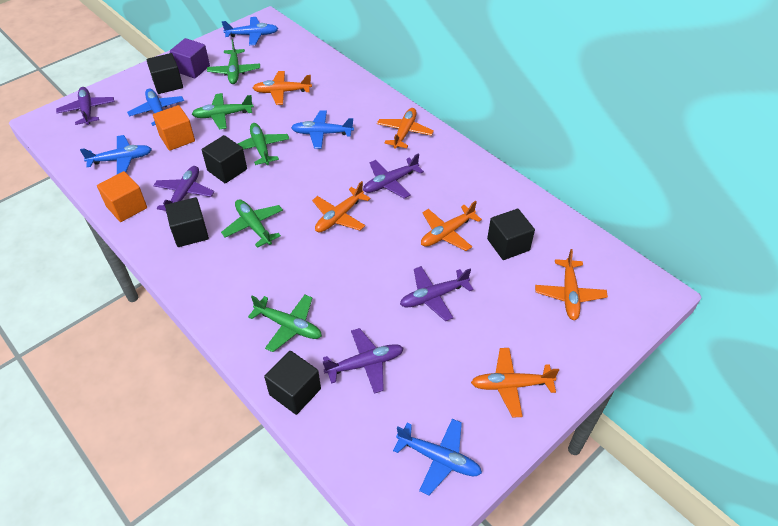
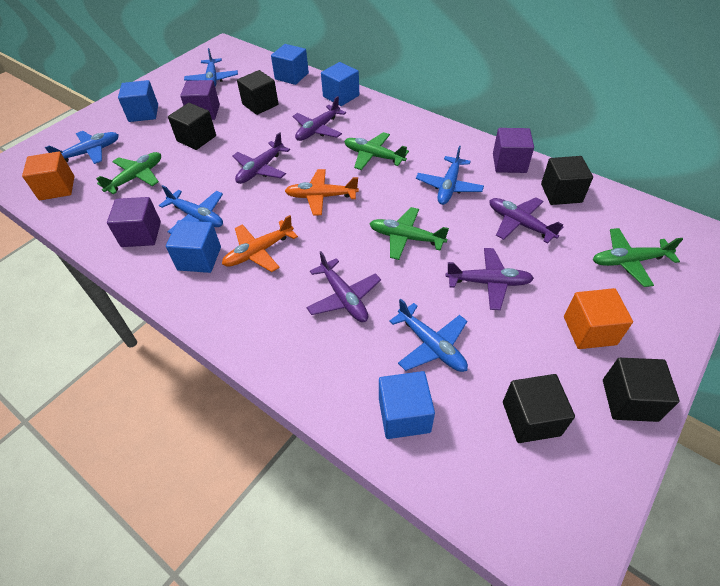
blue cube: 0 -> 5
green plane: 5 -> 4
orange plane: 6 -> 2
purple cube: 1 -> 3

